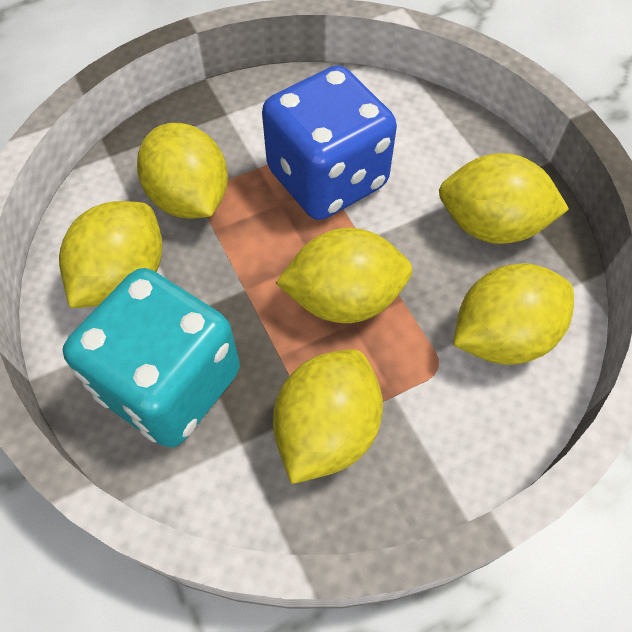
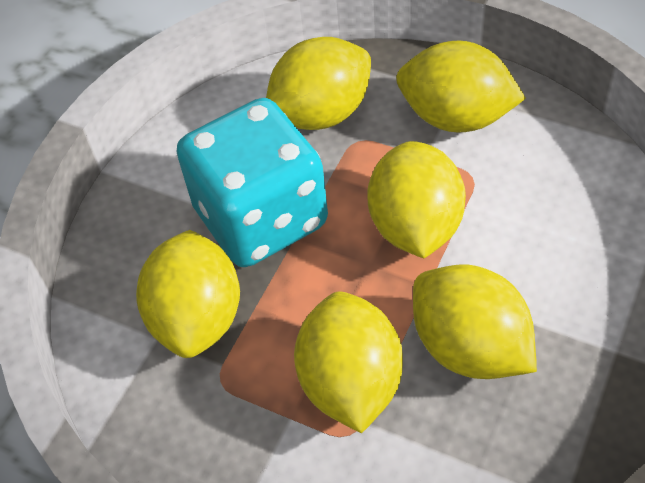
blue dice: 1 -> 0

